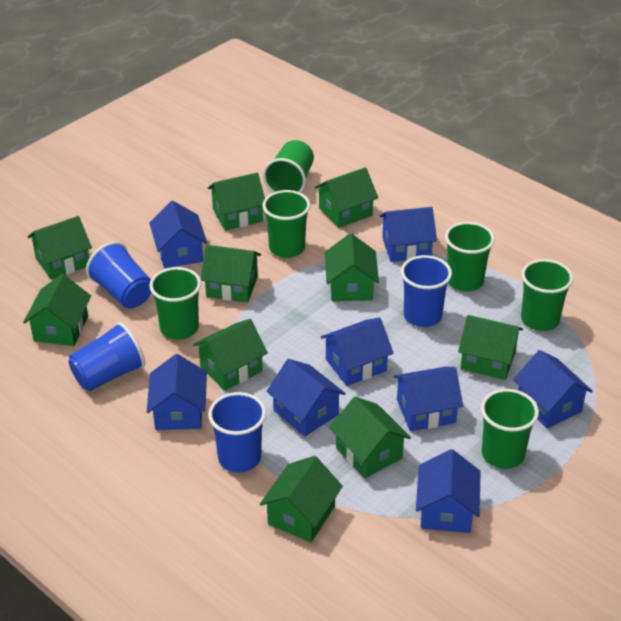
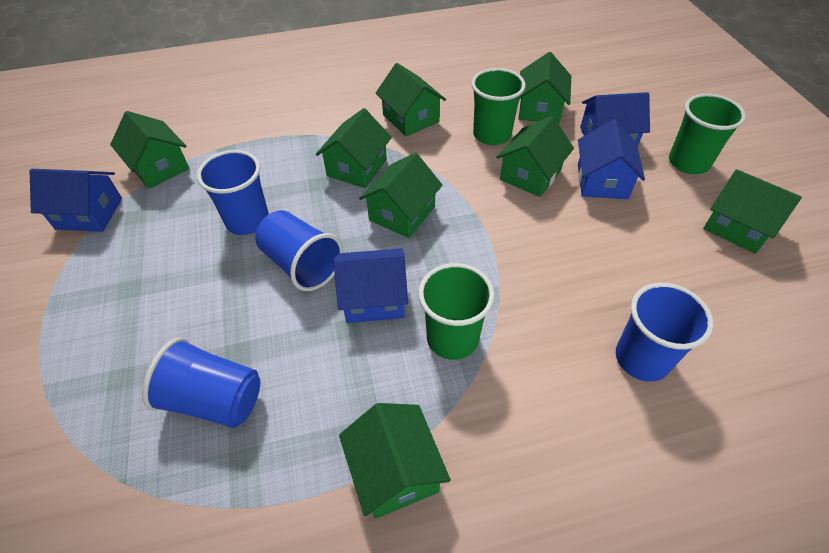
blue house: 8 -> 4
green cup: 6 -> 3
green house: 10 -> 8

